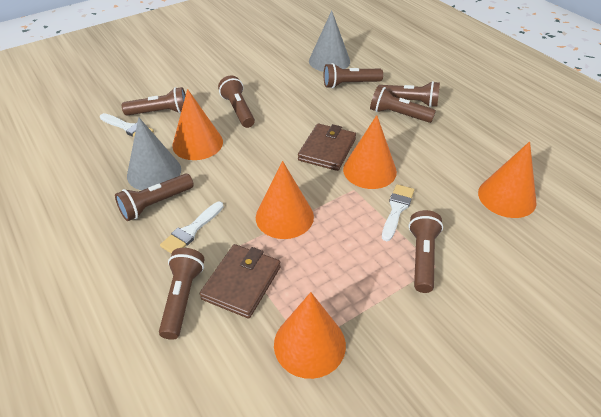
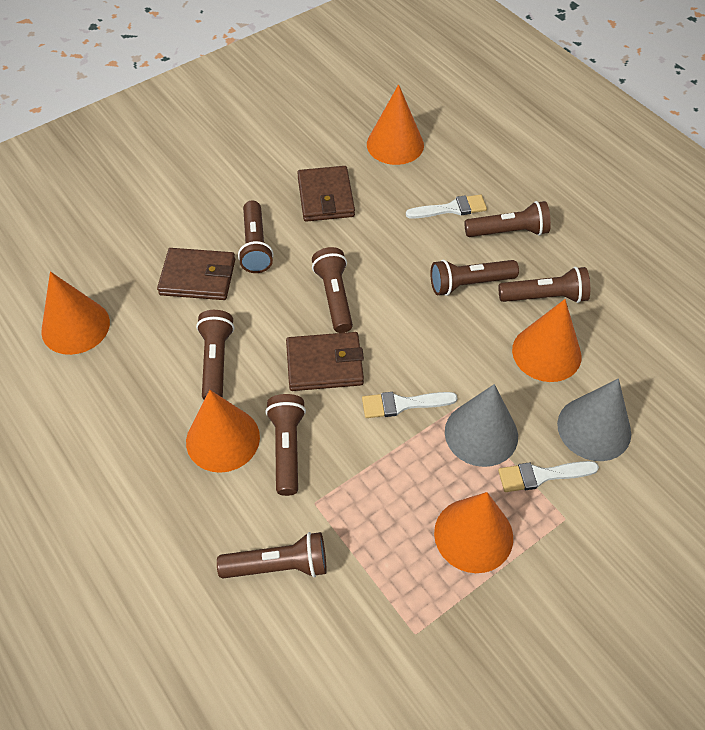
brown wallet: 2 -> 3

